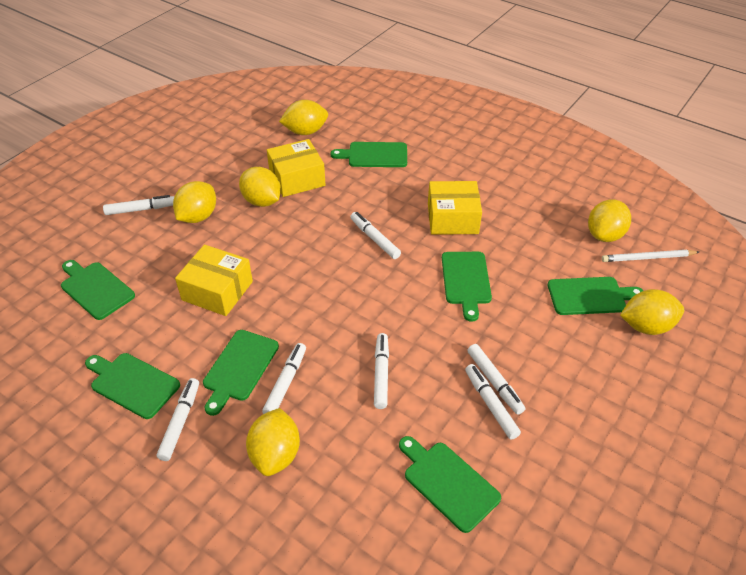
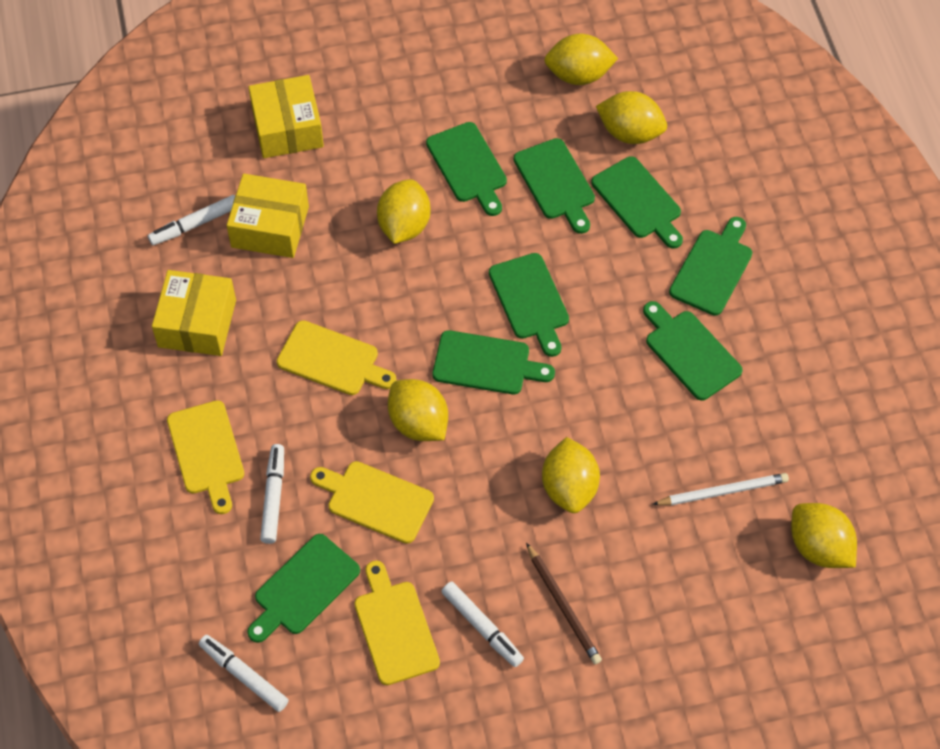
brown pencil: 0 -> 1
green cutting board: 7 -> 8
white marker: 7 -> 4
yellow cutting board: 0 -> 4

